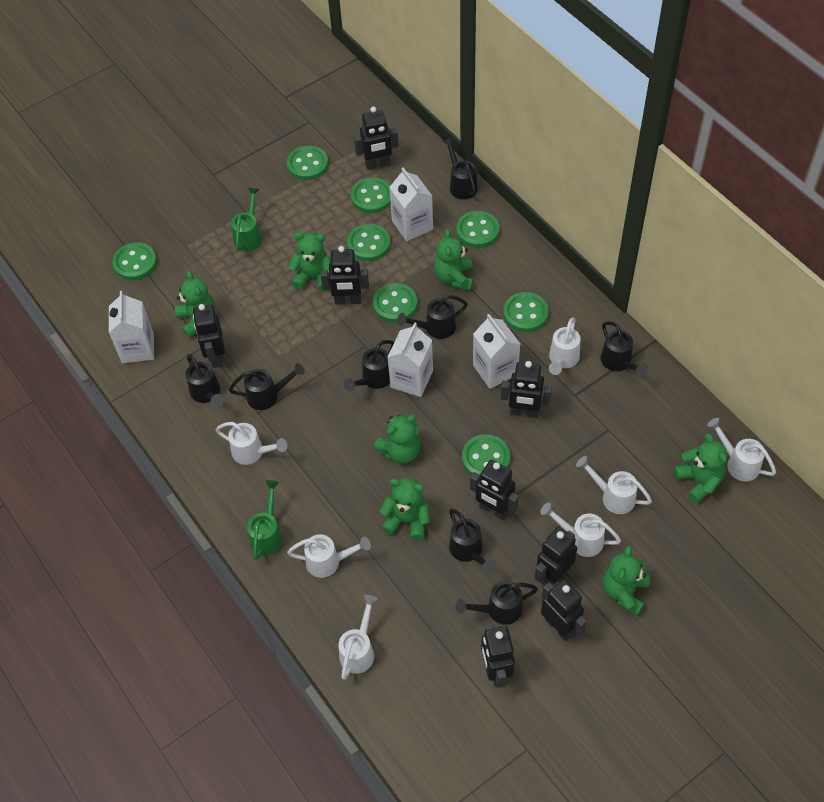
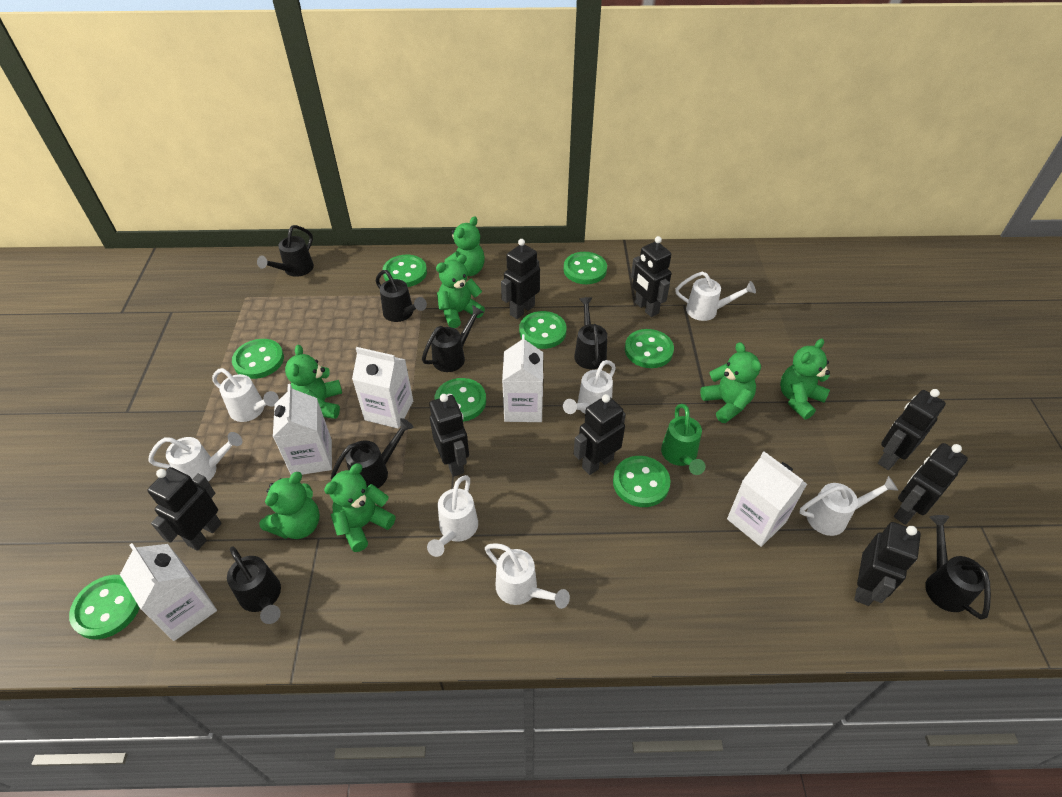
black watering can: 8 -> 7
green watering can: 2 -> 1
white carton: 4 -> 5

